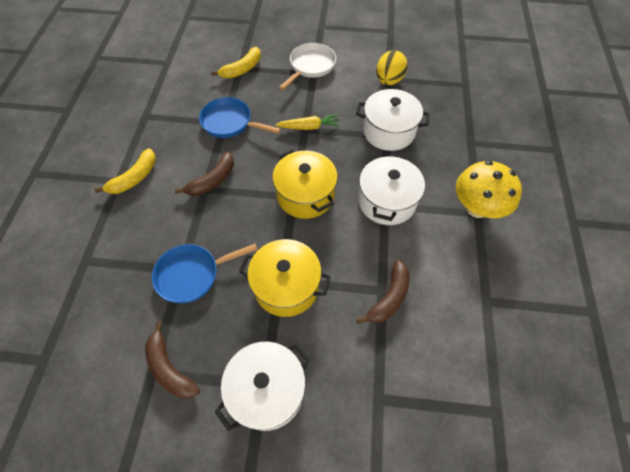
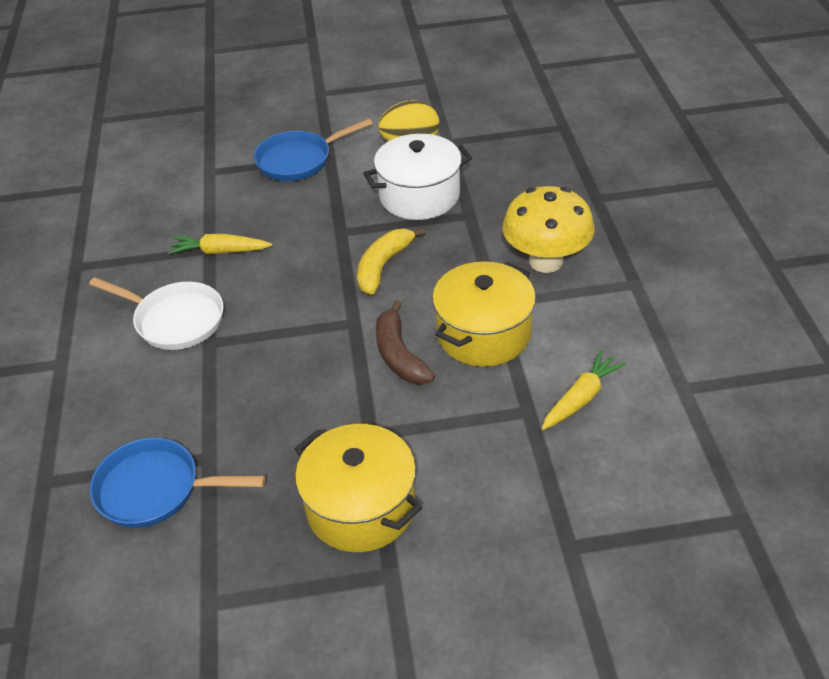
brown banana: 3 -> 1
white pot: 3 -> 1
yellow banana: 2 -> 1
yellow carrot: 1 -> 2

